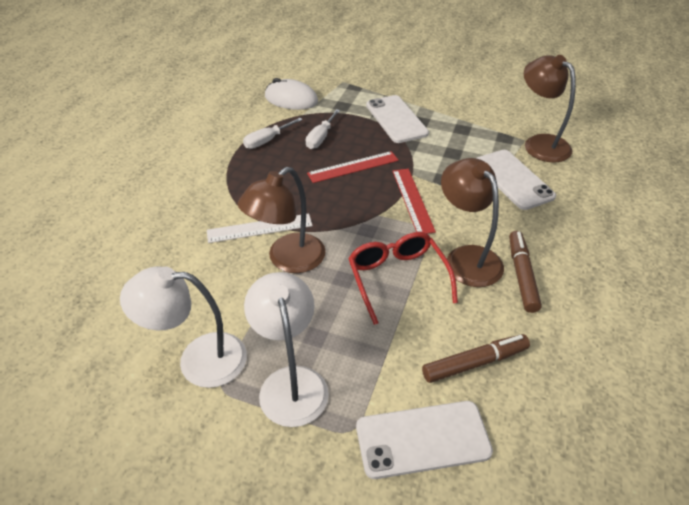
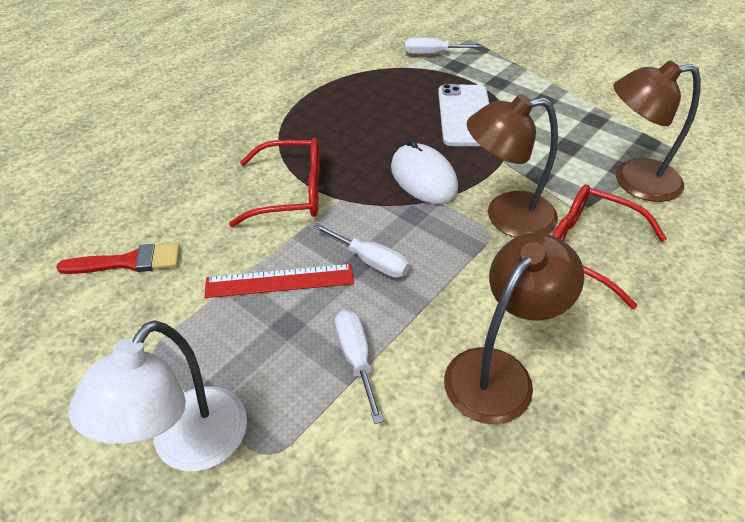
brown marker: 2 -> 0
red brush: 0 -> 1
red glasses: 1 -> 2
red ruler: 2 -> 1
white lamp: 2 -> 1
white phone: 3 -> 1
white ruler: 1 -> 0
white screwdriver: 2 -> 3

